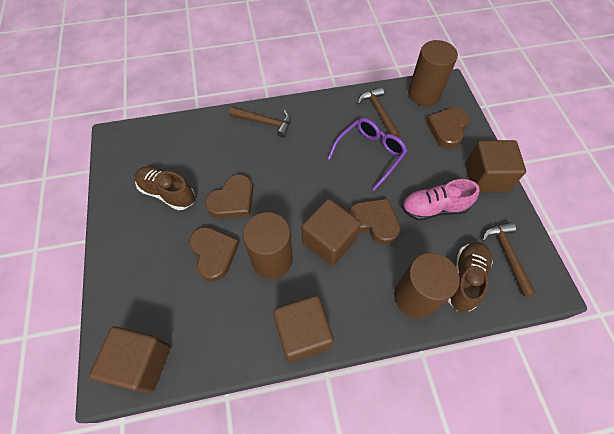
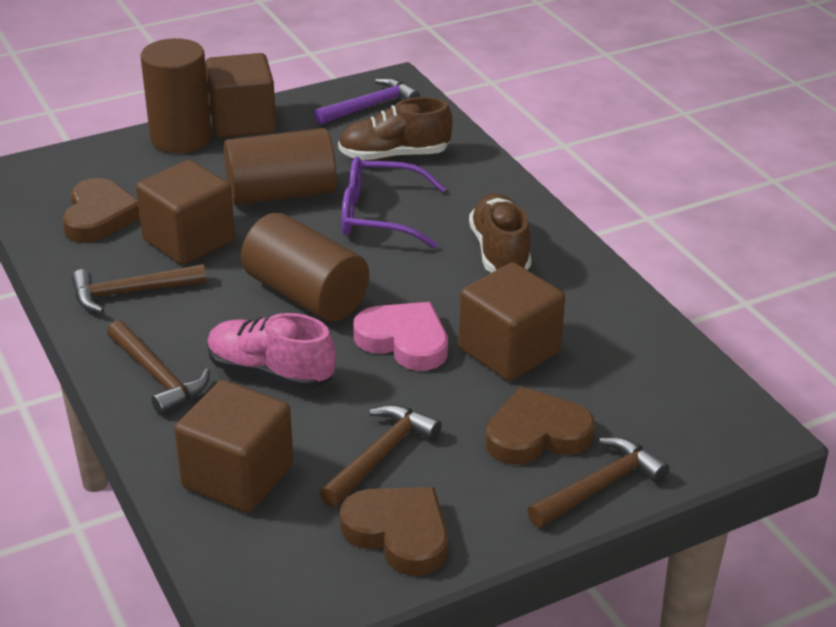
brown hammer: 3 -> 4
brown heart: 4 -> 3
pink heart: 0 -> 1
purple hammer: 0 -> 1

